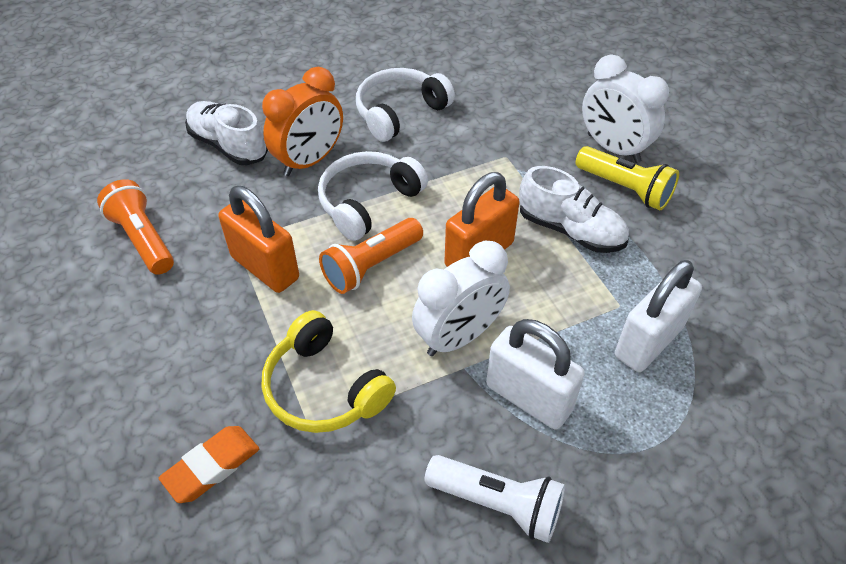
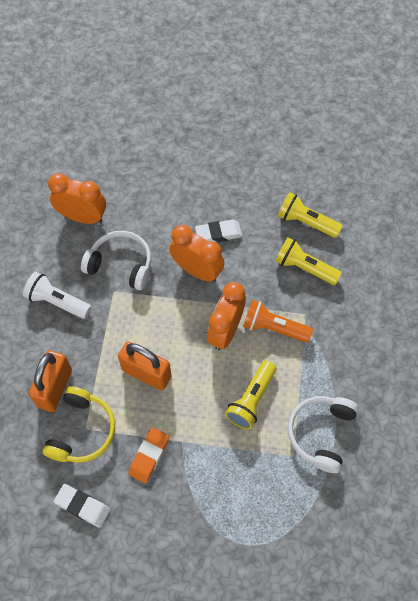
orange clock: 1 -> 3
orange flashlight: 2 -> 1
white clock: 2 -> 0
white eraser: 0 -> 2
white padlock: 2 -> 0
white shoe: 2 -> 0
yellow flashlight: 1 -> 3

